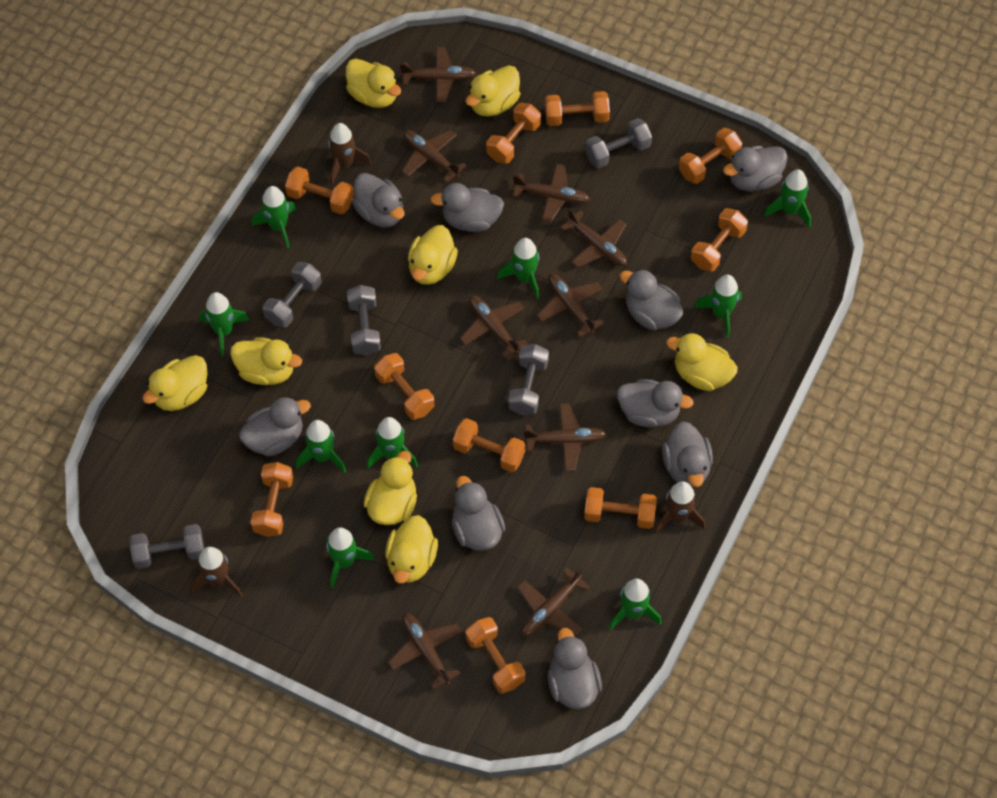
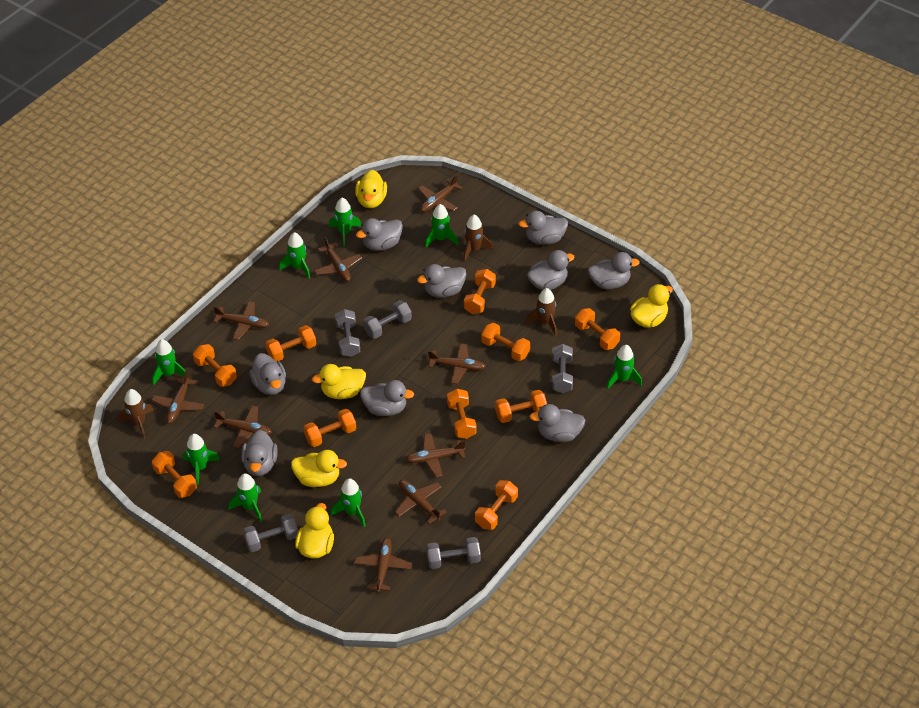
green rocket: 9 -> 8
yellow duck: 8 -> 5

